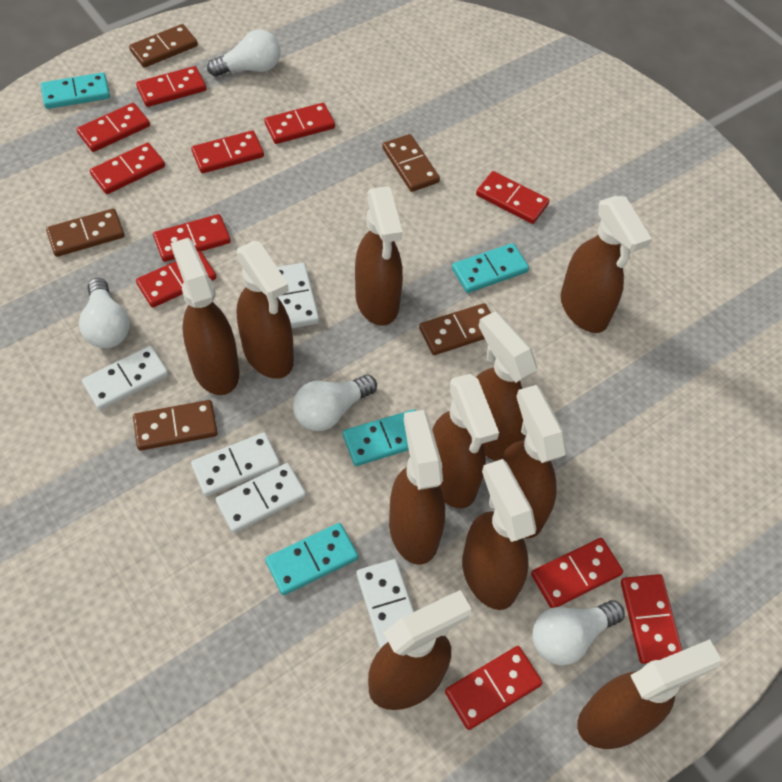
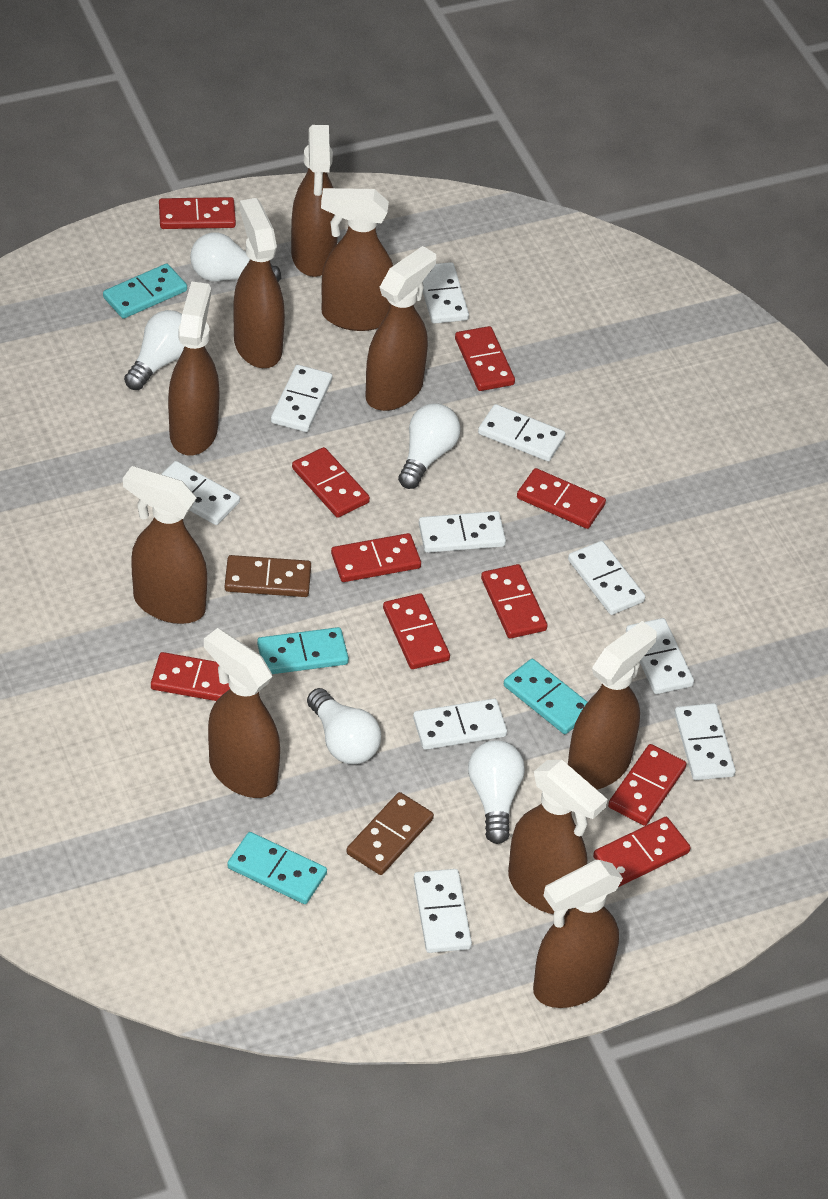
brown domino: 5 -> 2
brown spray bottle: 11 -> 10
red domino: 11 -> 10
white domino: 5 -> 10
white light bulb: 4 -> 5

